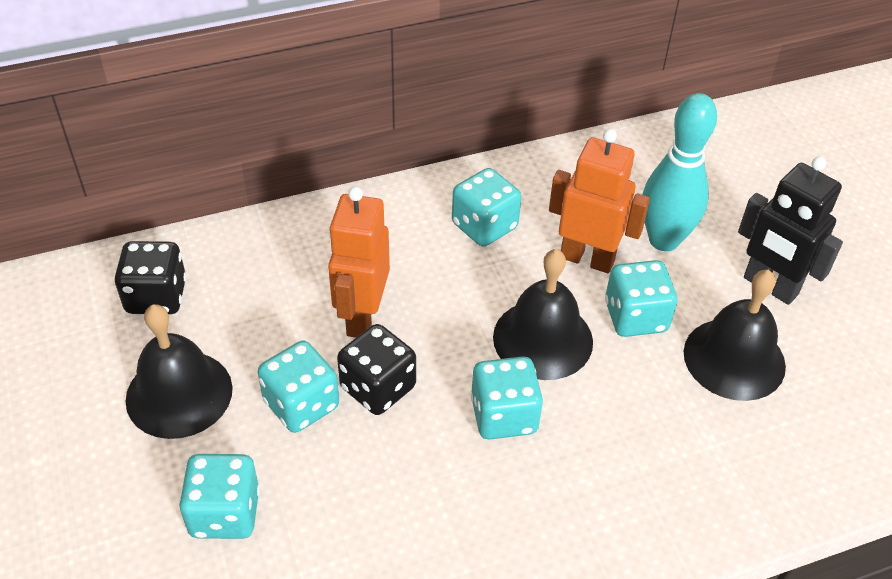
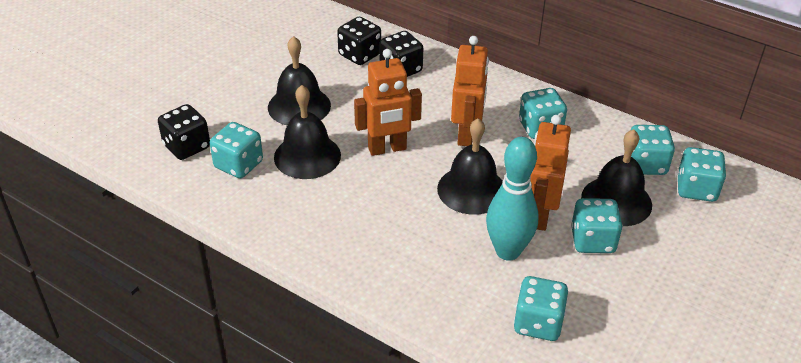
black bell: 3 -> 4
black dice: 2 -> 3
black robot: 1 -> 0
orange robot: 2 -> 3
turquoise dice: 5 -> 6

